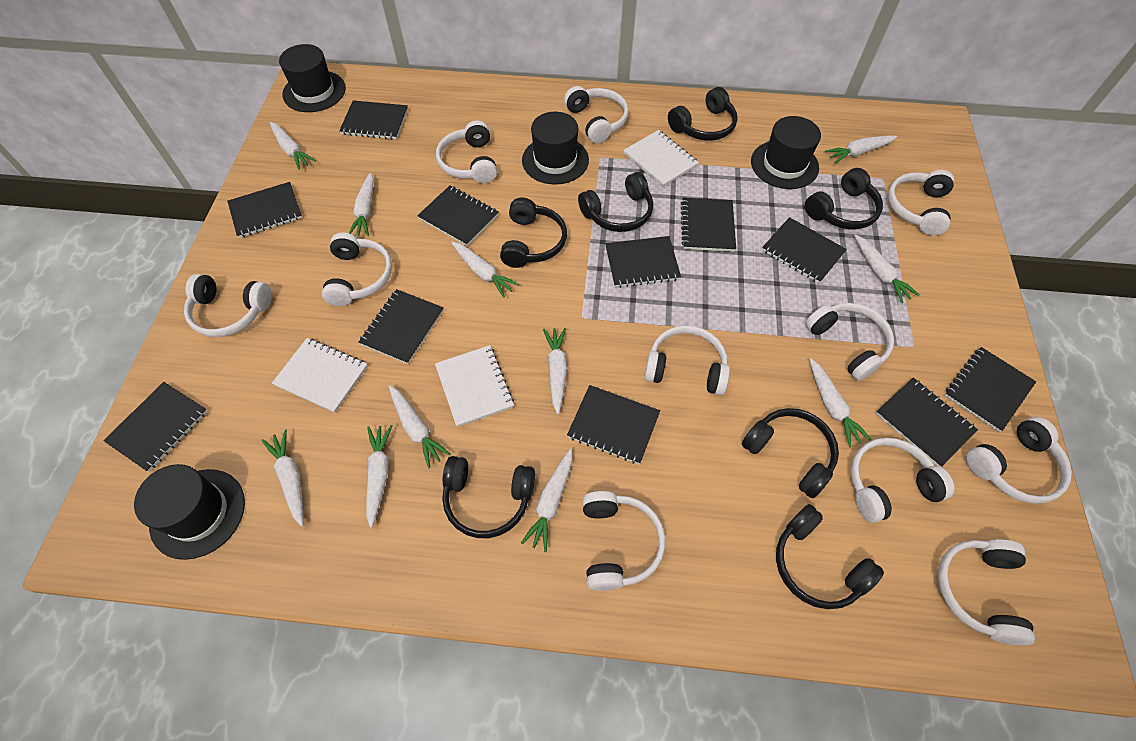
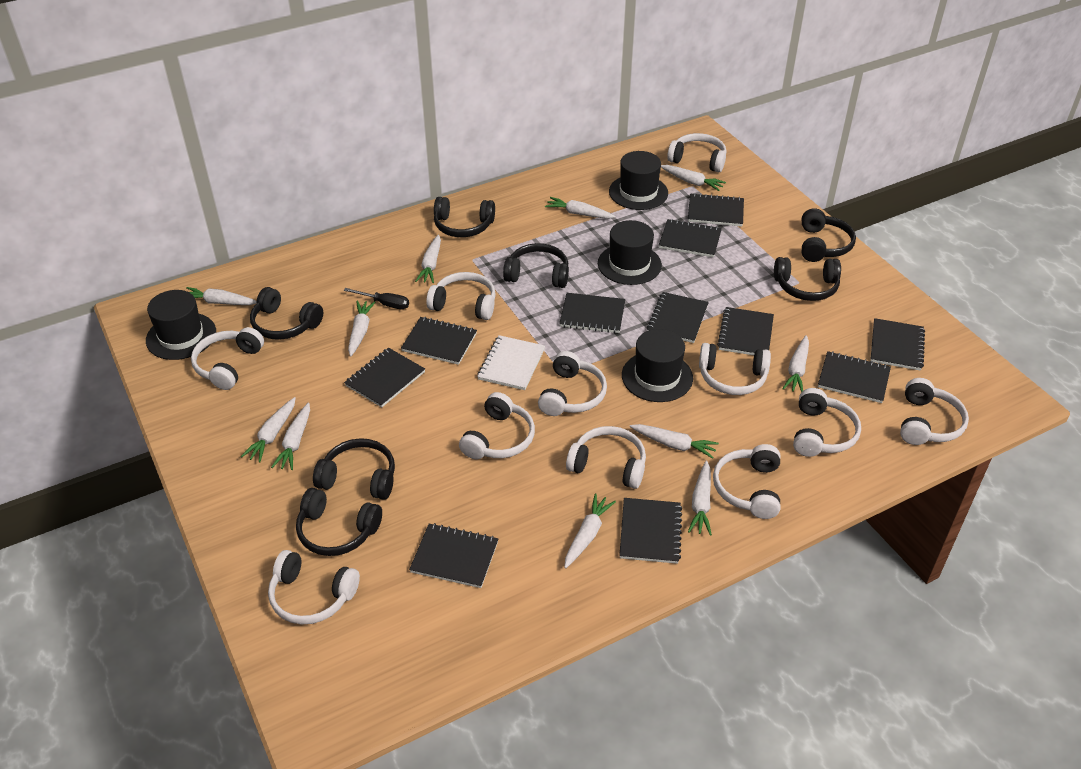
black screwdriver: 0 -> 1
white notebook: 3 -> 1

